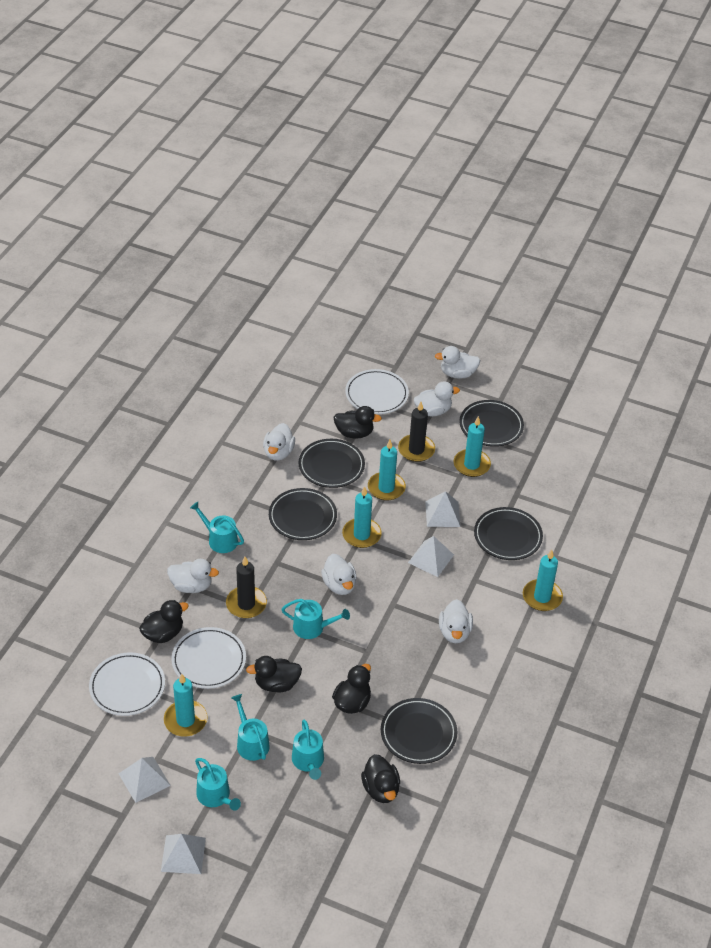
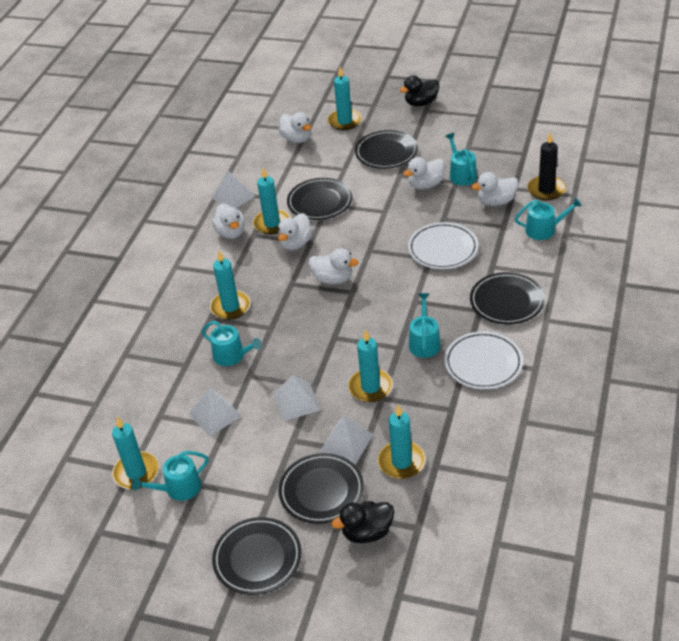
black candle: 2 -> 1
black duck: 5 -> 2
turquoise candle: 5 -> 6
white plate: 3 -> 2

